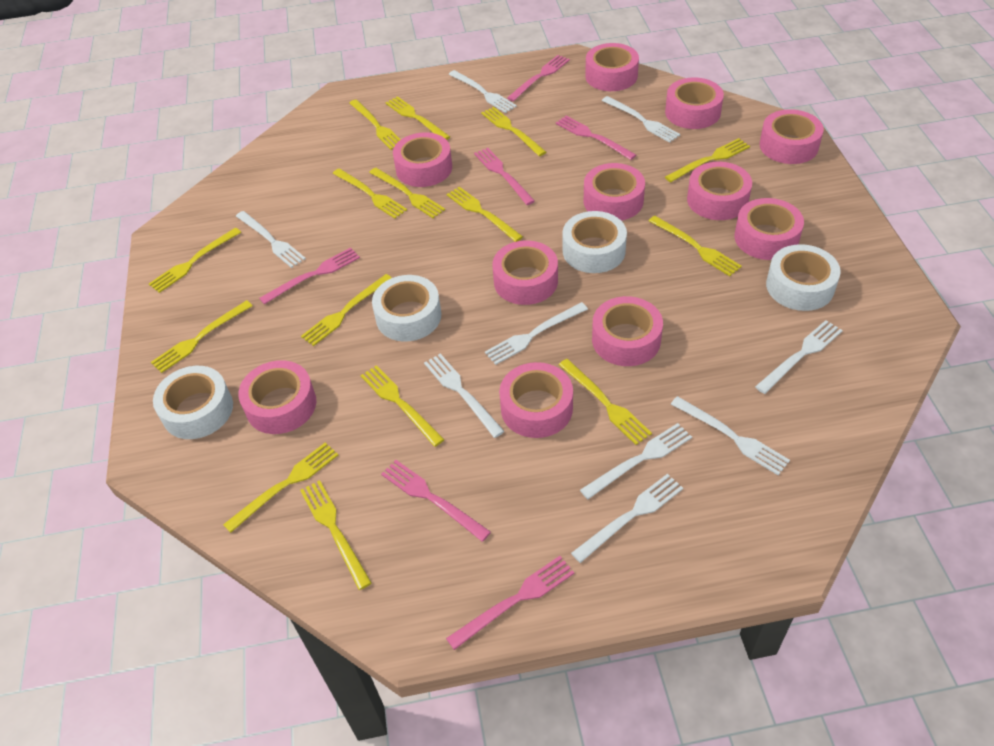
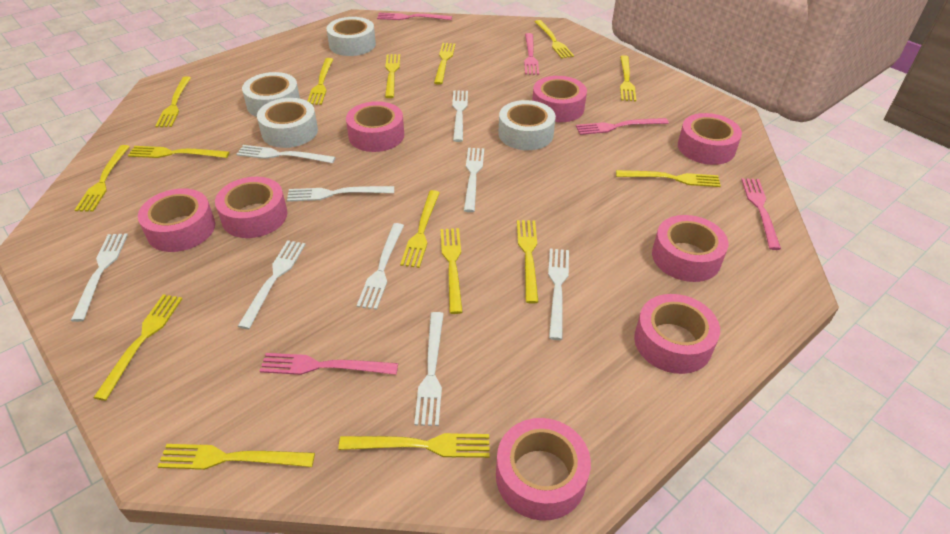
pink fork: 6 -> 5
pink tape: 11 -> 8

